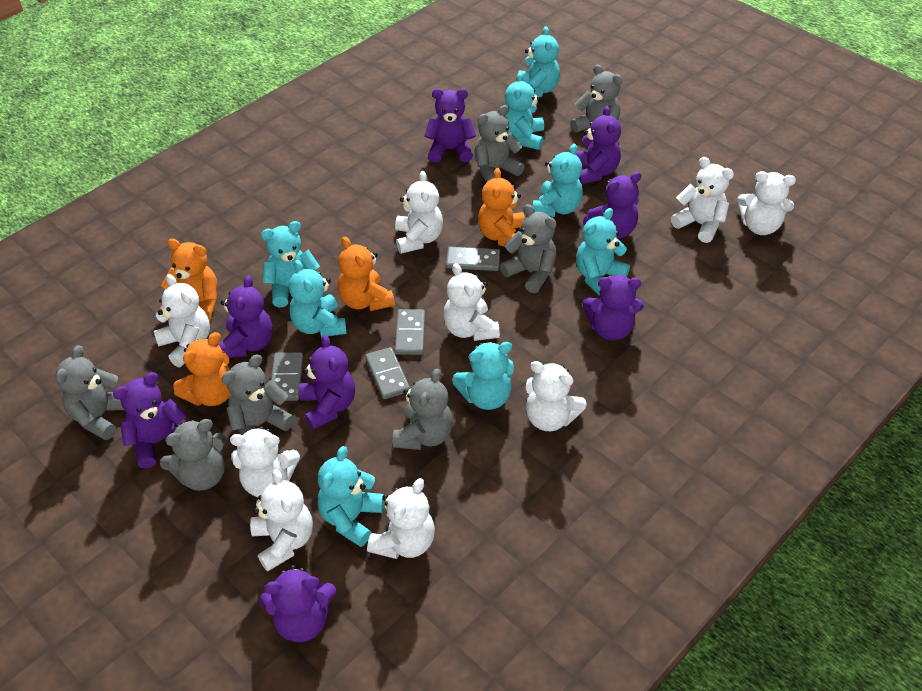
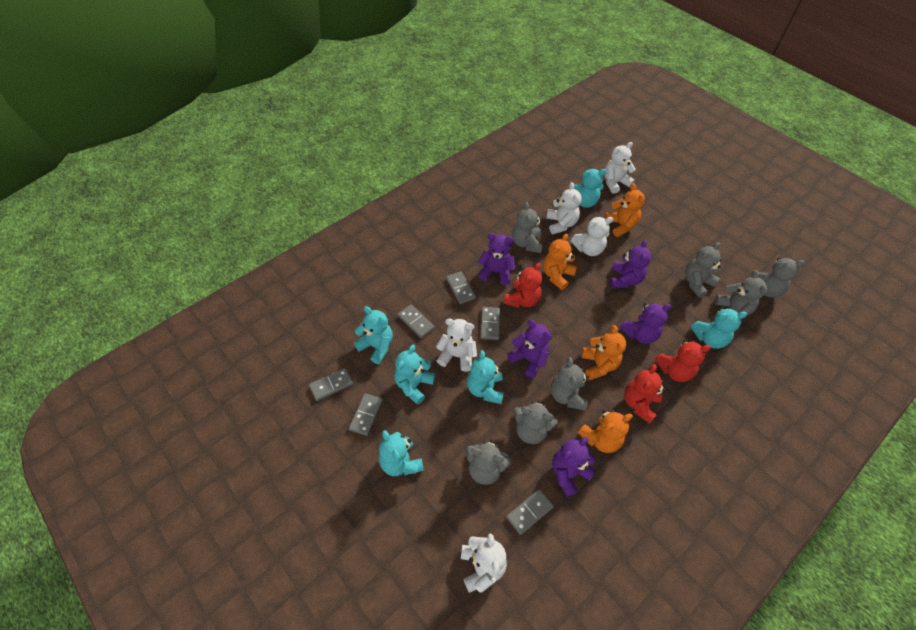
grey domino: 4 -> 6
purple teddy bear: 8 -> 5
red teddy bear: 0 -> 3
turquoise teddy bear: 8 -> 6
white teddy bear: 9 -> 5

